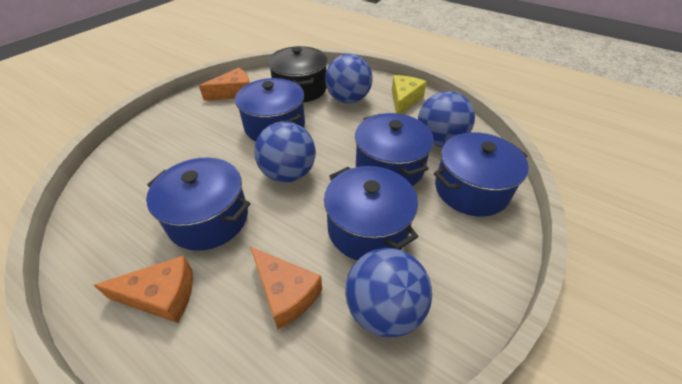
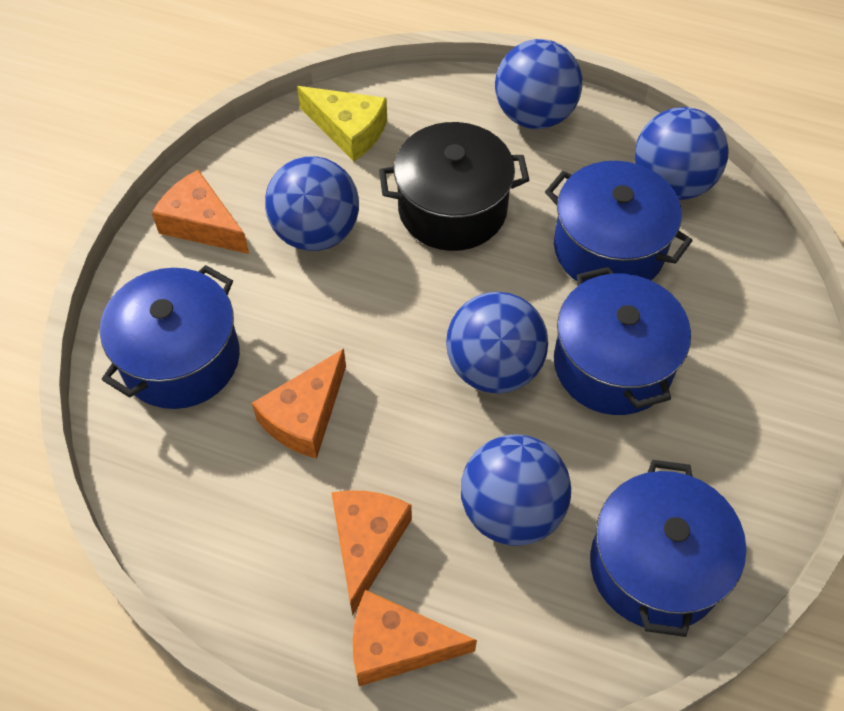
blue ball: 4 -> 5
blue pot: 5 -> 4
orange cheese: 3 -> 4

